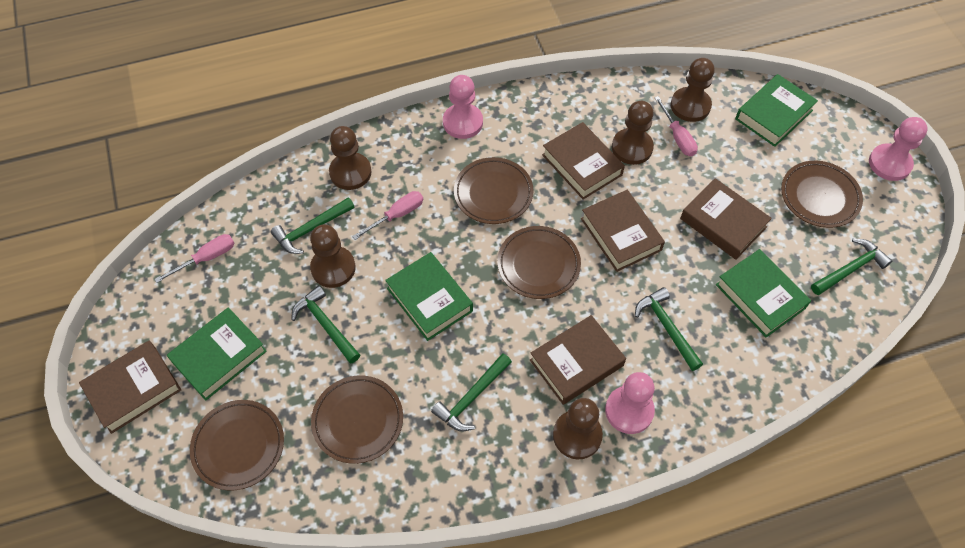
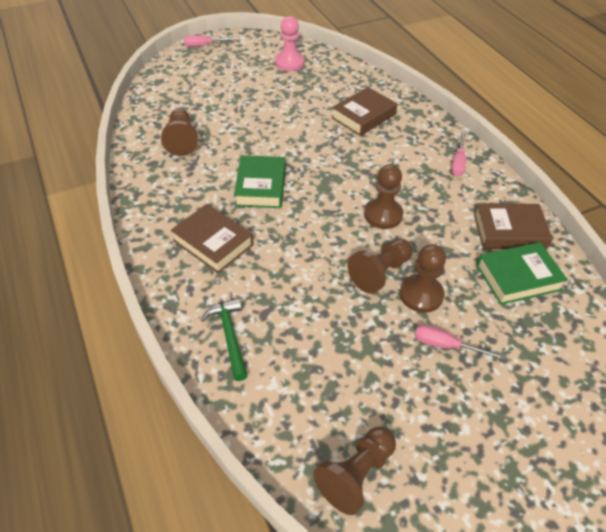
brown book: 5 -> 3
brown plate: 5 -> 0
green book: 4 -> 2
green hammer: 5 -> 1
pink pawn: 3 -> 1

